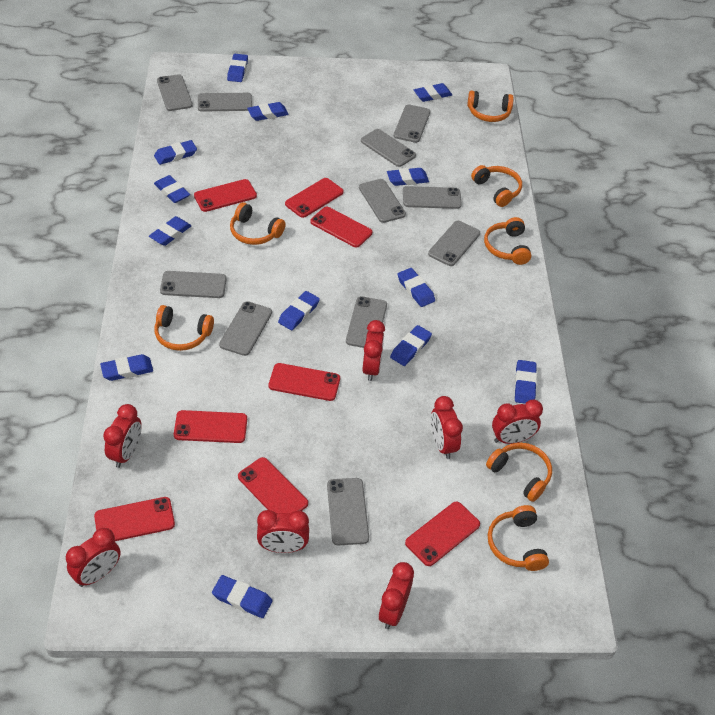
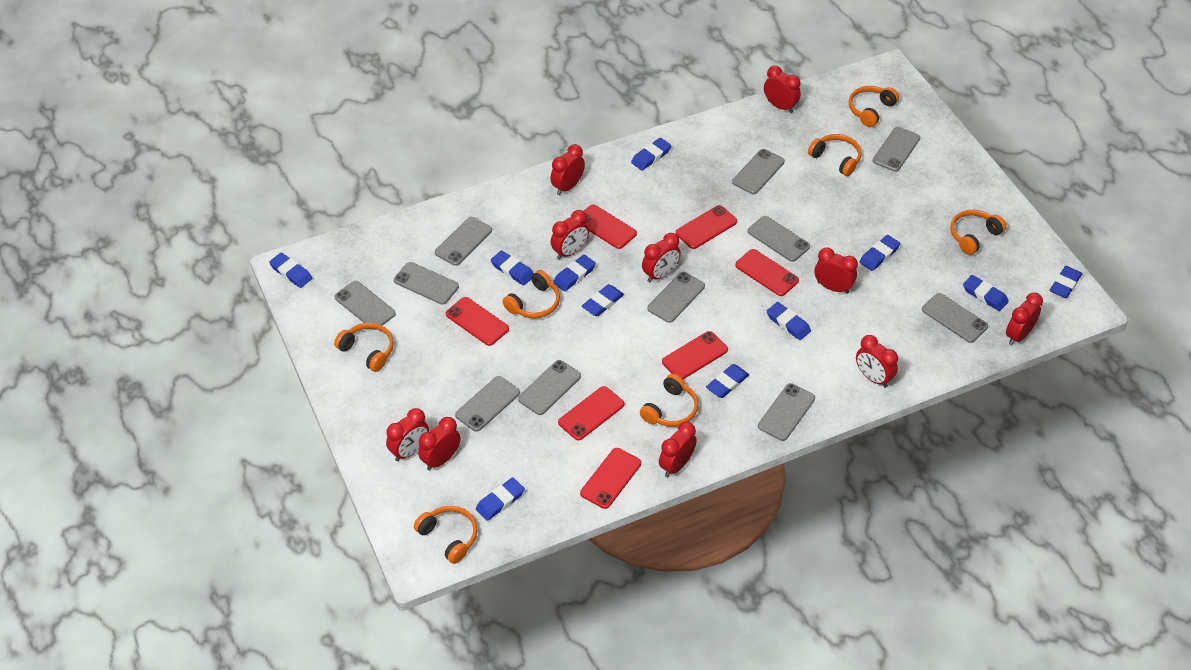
blue eraser: 13 -> 11
red clock: 7 -> 10
red phone: 8 -> 7

